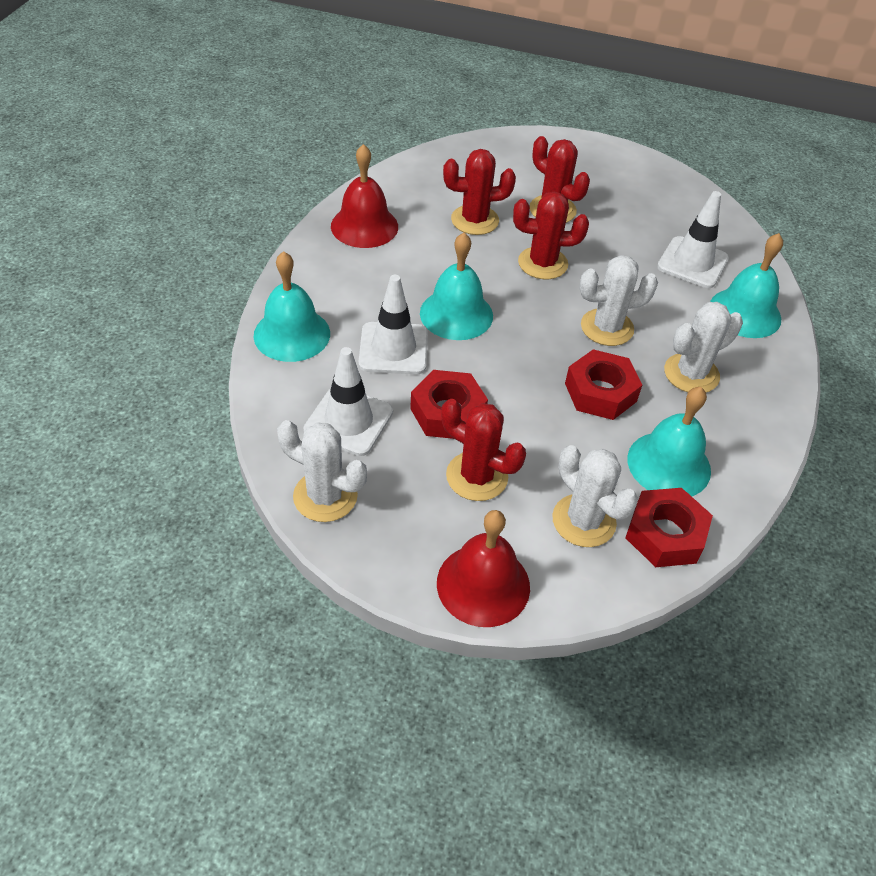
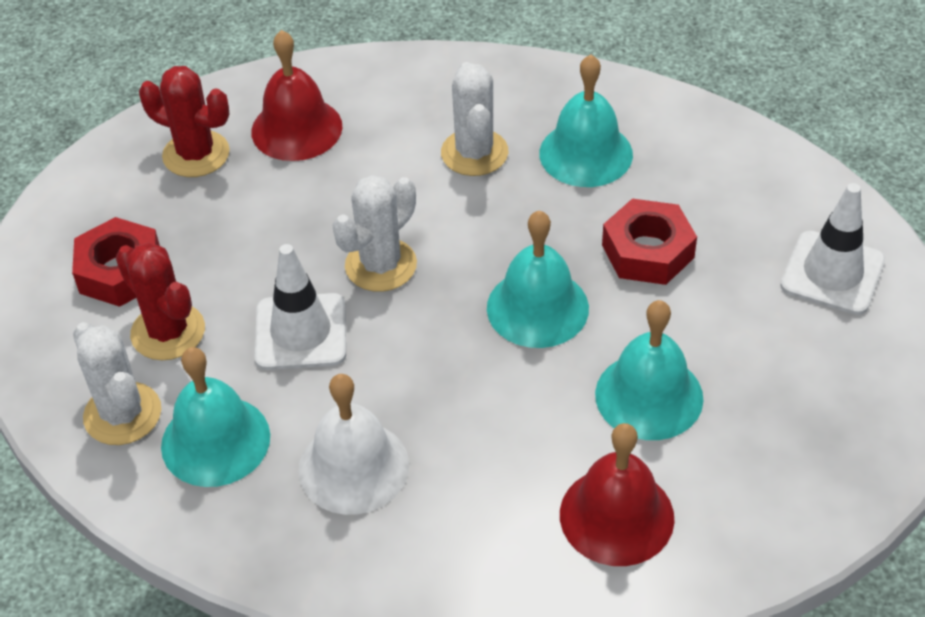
red cactus: 4 -> 2
red nut: 3 -> 2
white bell: 0 -> 1
white cactus: 4 -> 3
white traffic cone: 3 -> 2

